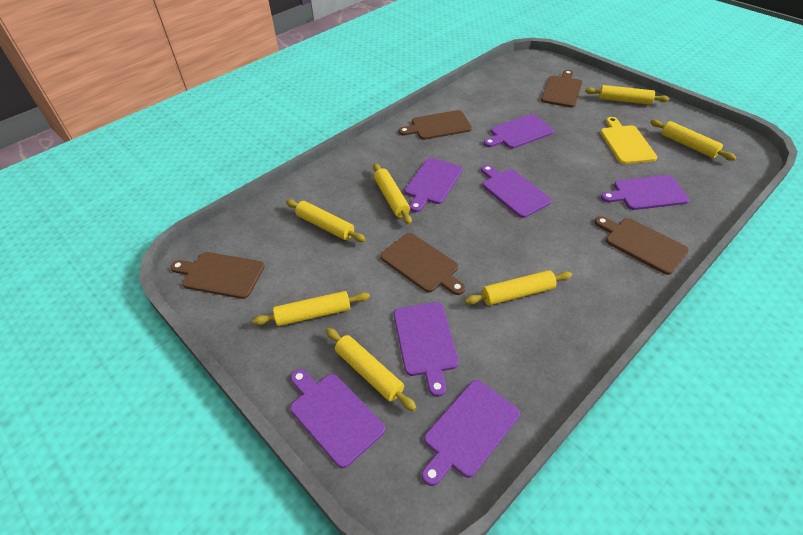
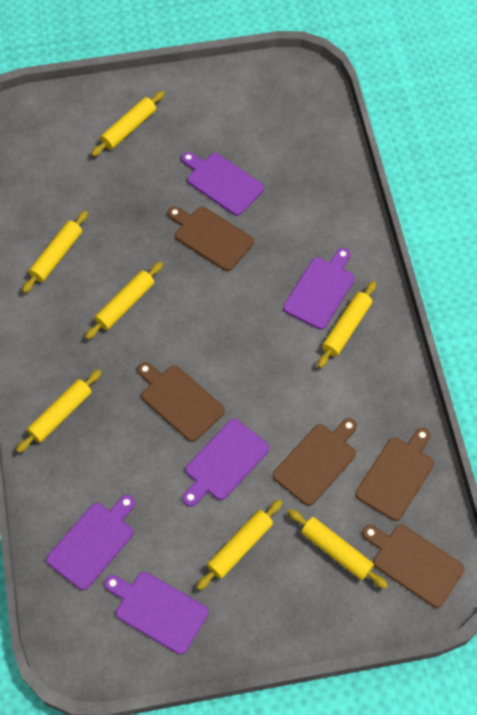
purple cutting board: 7 -> 5
yellow cutting board: 1 -> 0

